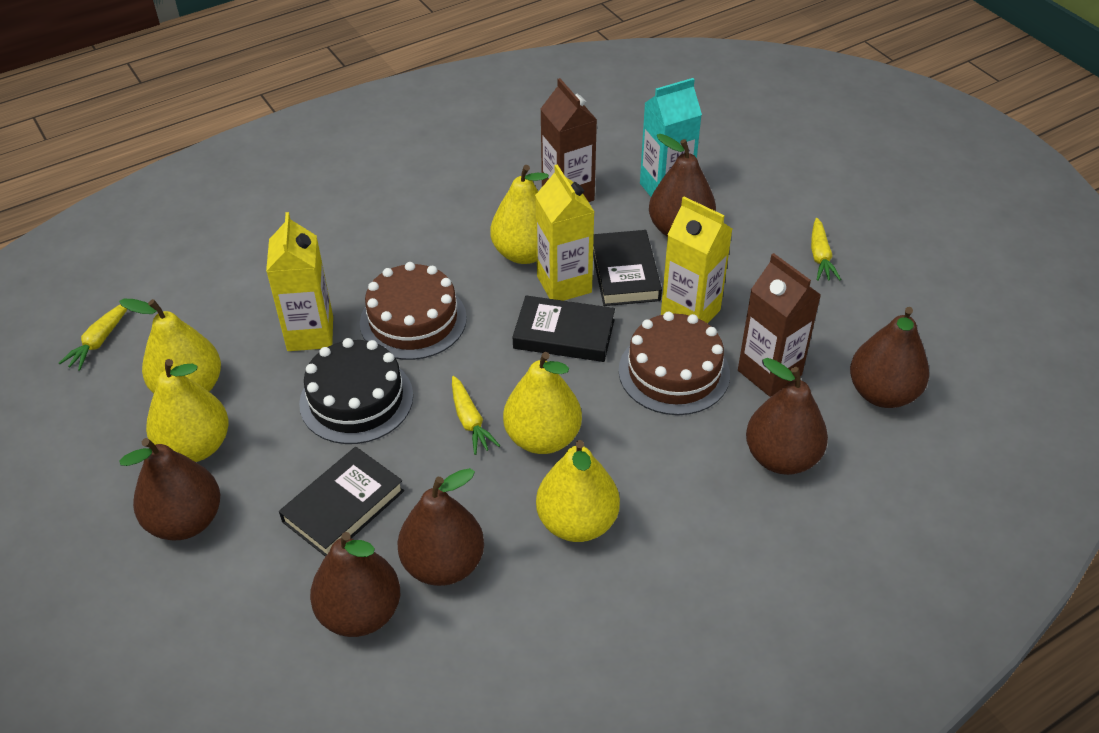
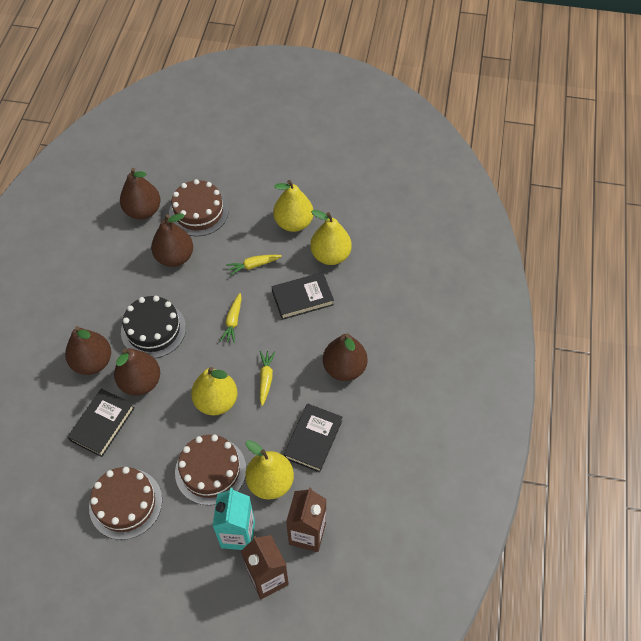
brown cake: 2 -> 3
brown pear: 6 -> 5
yellow carton: 3 -> 0
yellow pear: 5 -> 4

